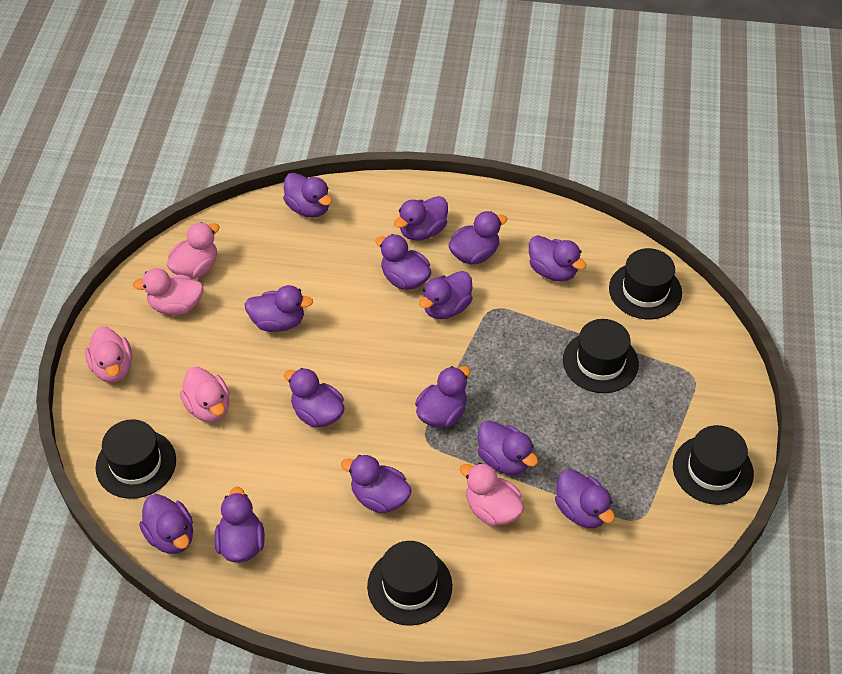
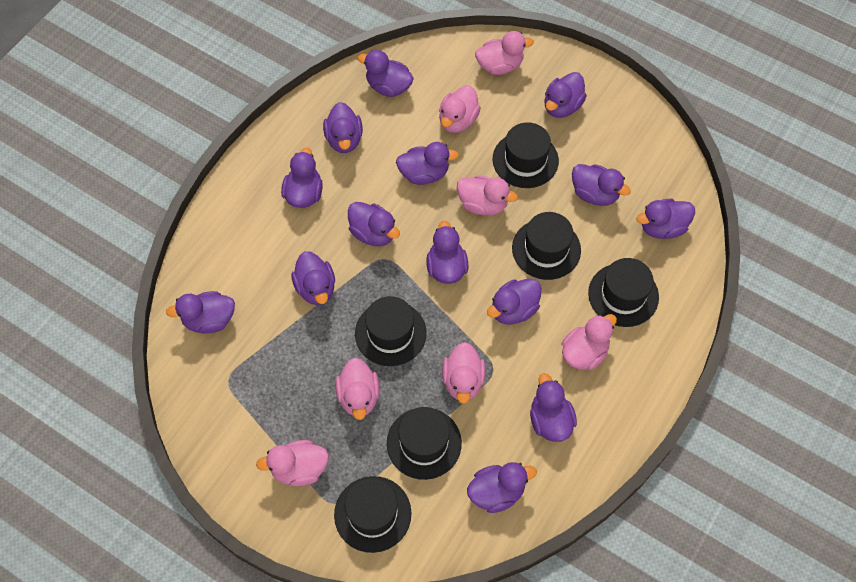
black hat: 5 -> 6
pink duck: 5 -> 7

